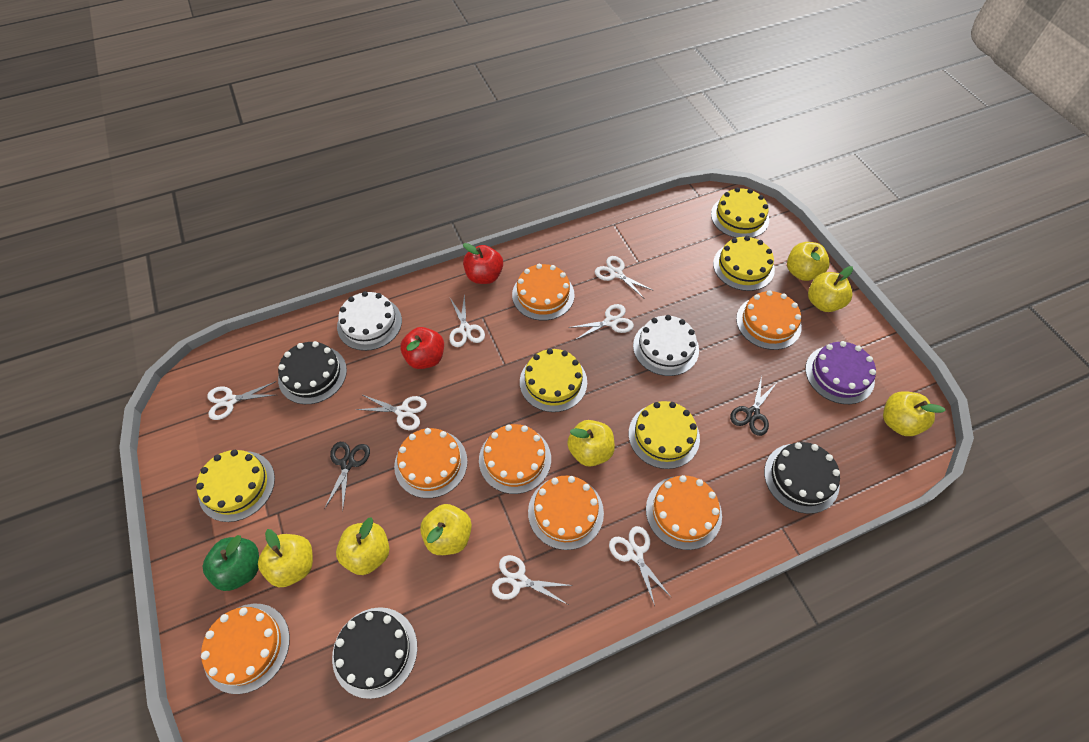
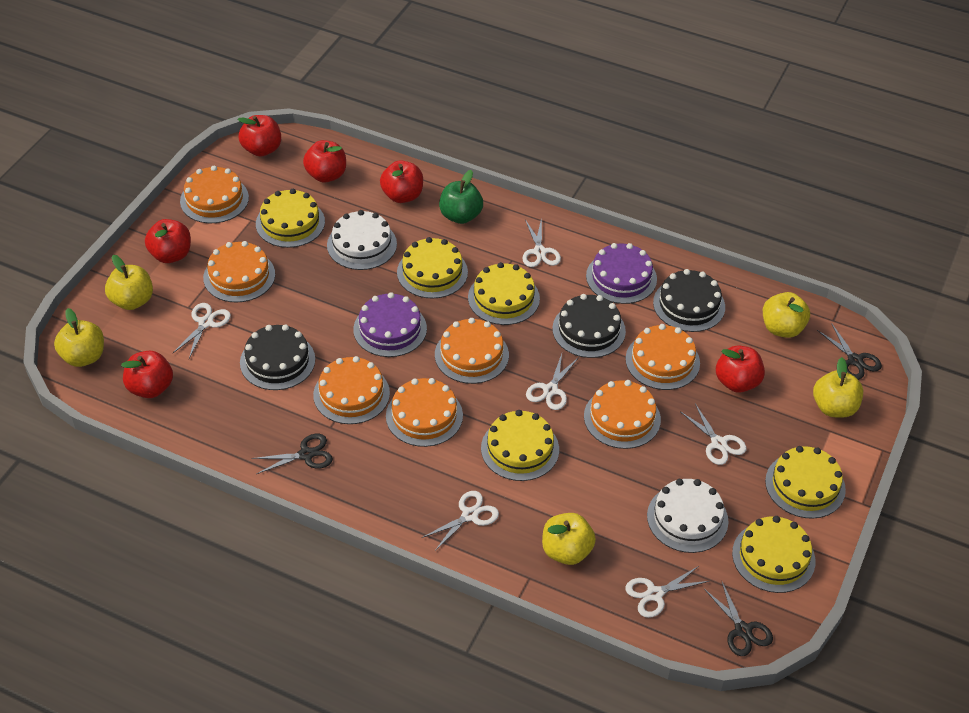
black scissors: 2 -> 3
purple cake: 1 -> 2
red apple: 2 -> 6
white scissors: 7 -> 6
yellow apple: 7 -> 5
yellow cake: 5 -> 6

